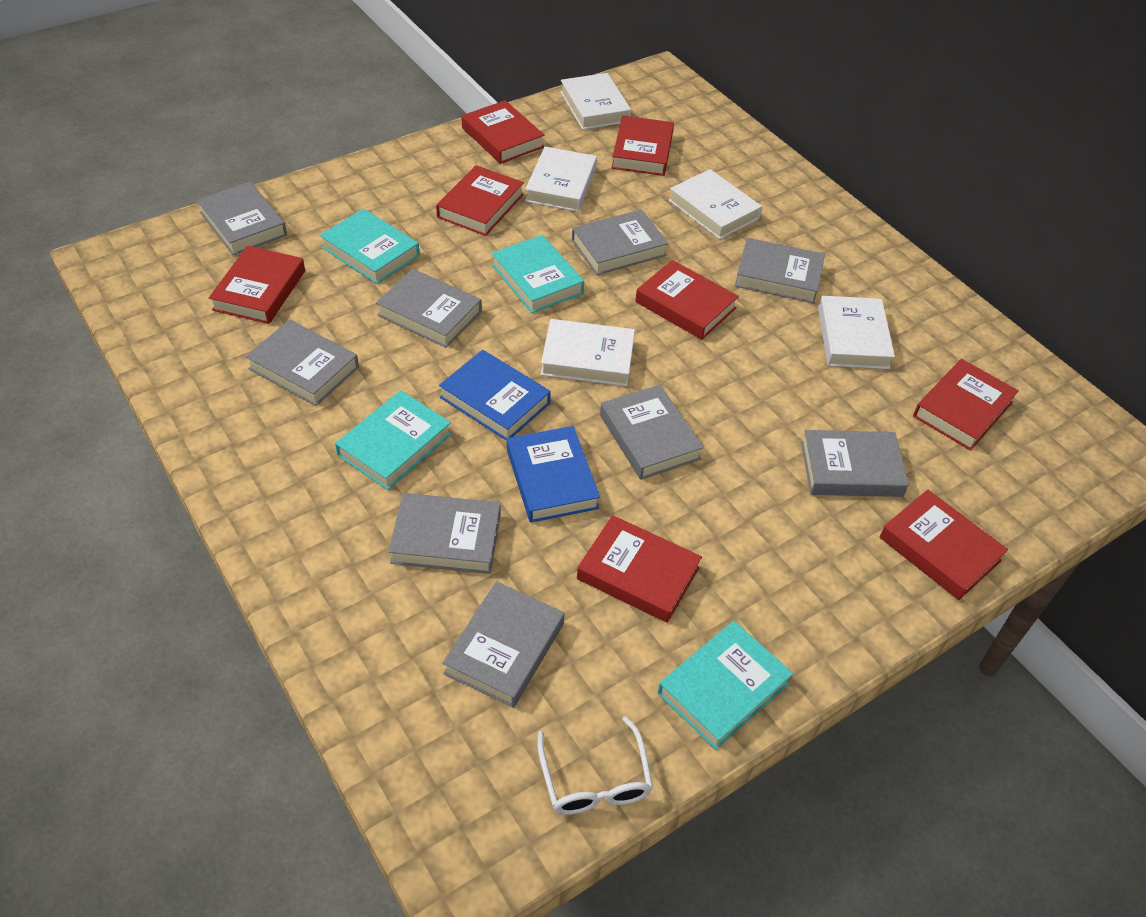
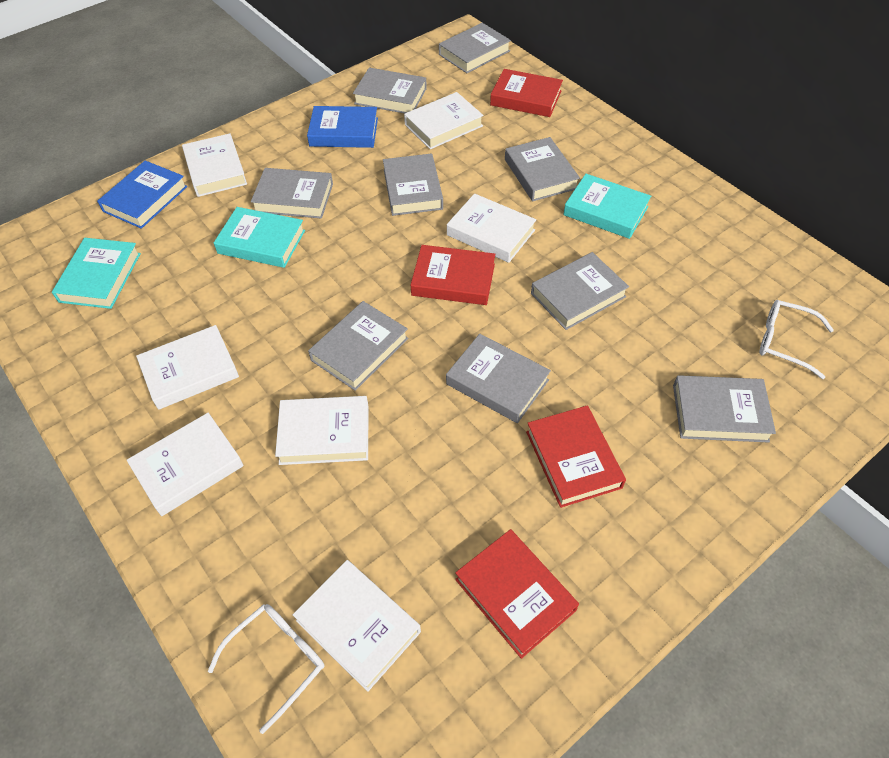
red book: 8 -> 4
turquoise book: 4 -> 3
white book: 5 -> 7
white glasses: 1 -> 2

